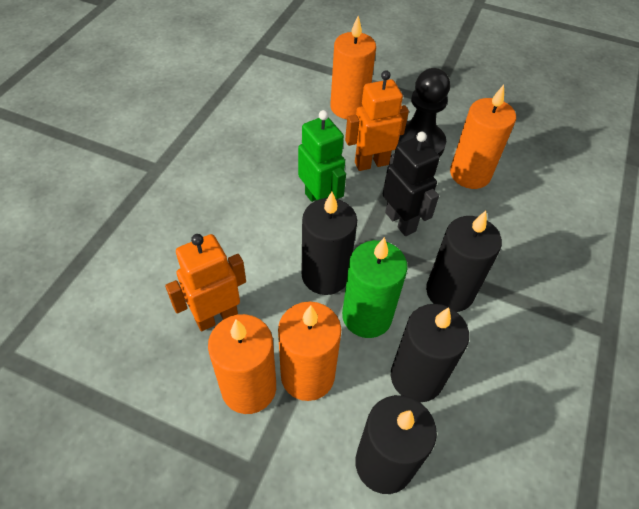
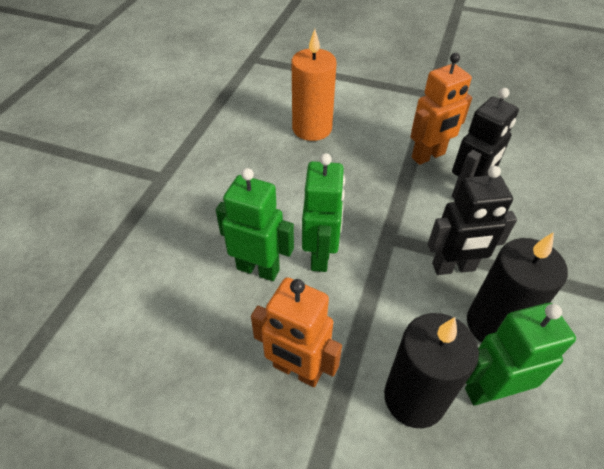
black candle: 4 -> 2
black pawn: 1 -> 0
black robot: 1 -> 2
green candle: 1 -> 0
green robot: 1 -> 3
orange candle: 4 -> 1

